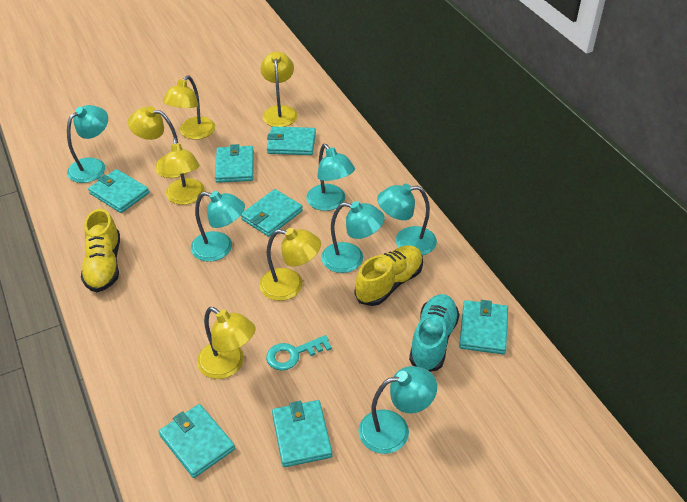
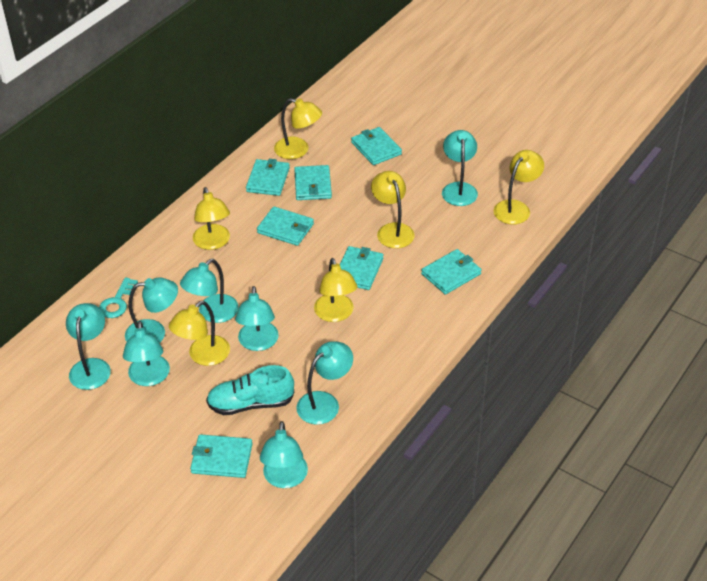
turquoise lamp: 6 -> 8
yellow shoe: 2 -> 0

